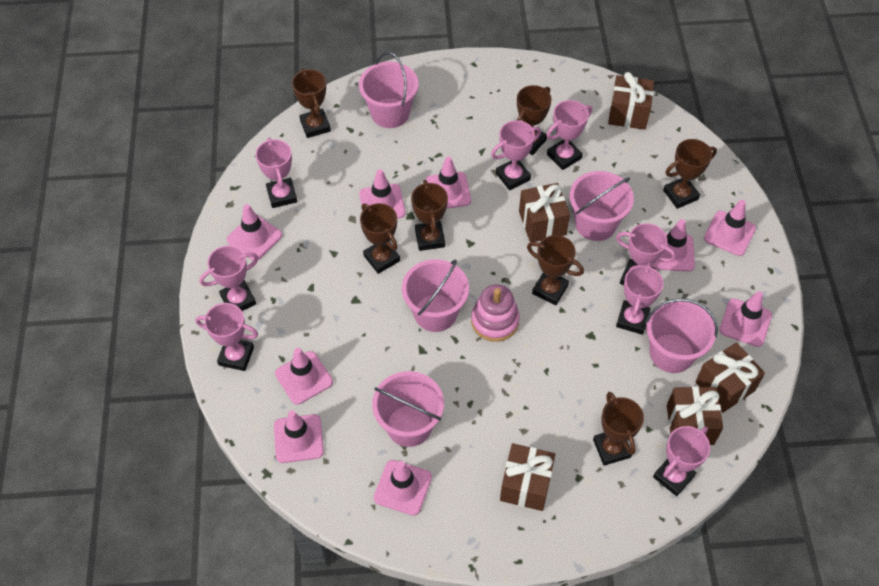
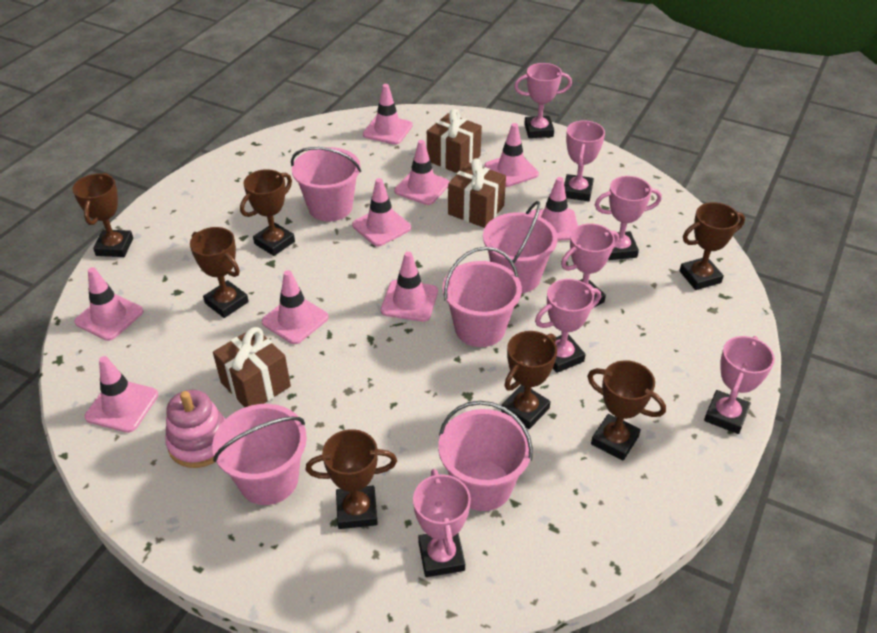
brown gift: 5 -> 3
pink trophy: 8 -> 7

